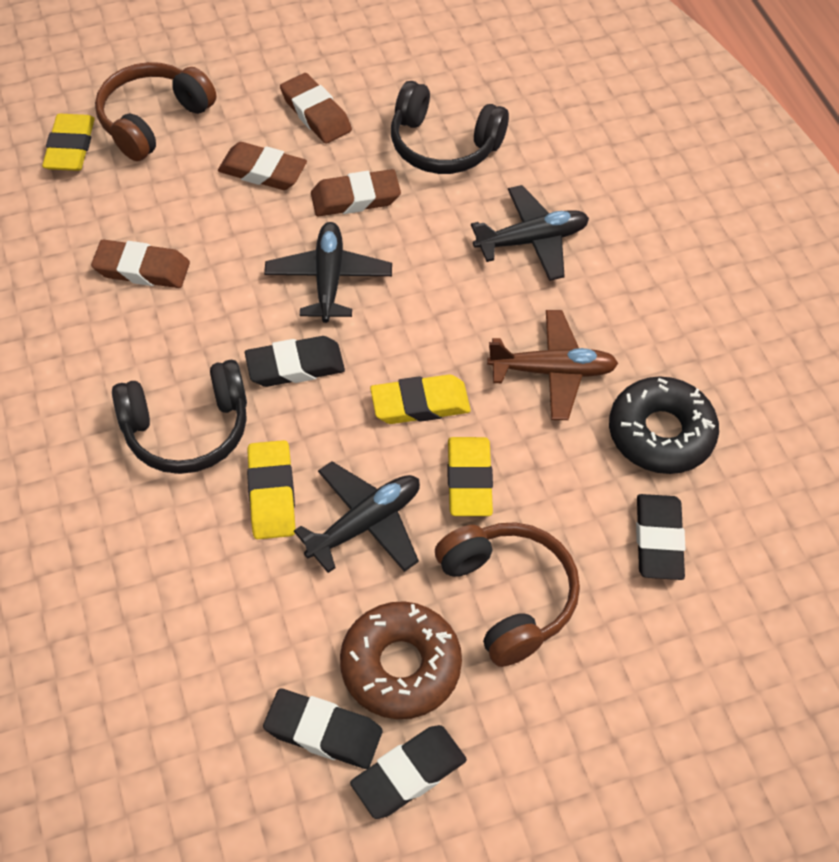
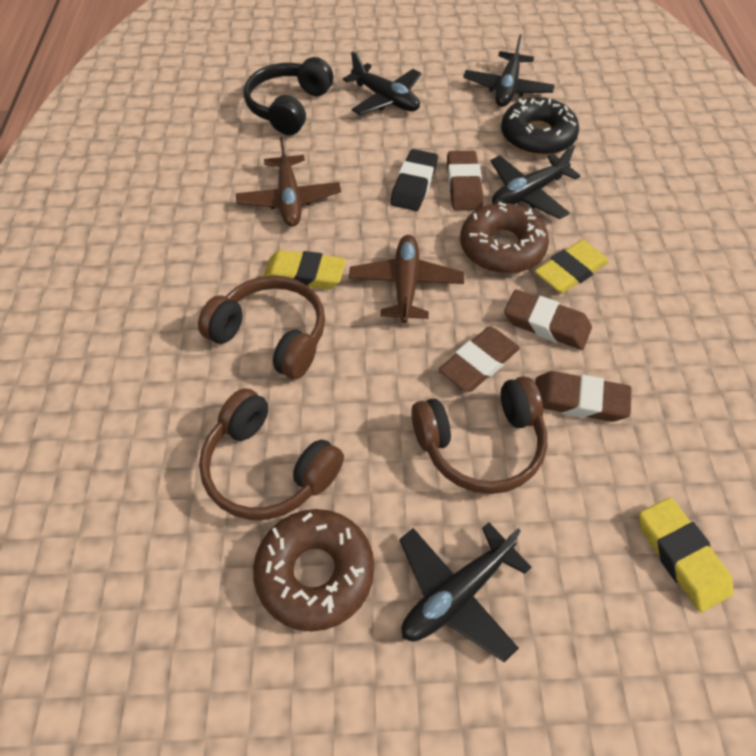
black eraser: 4 -> 1
black headphones: 2 -> 1
black plane: 3 -> 4
brown donut: 1 -> 2
brown headphones: 2 -> 3
brown plane: 1 -> 2
yellow eraser: 4 -> 3

